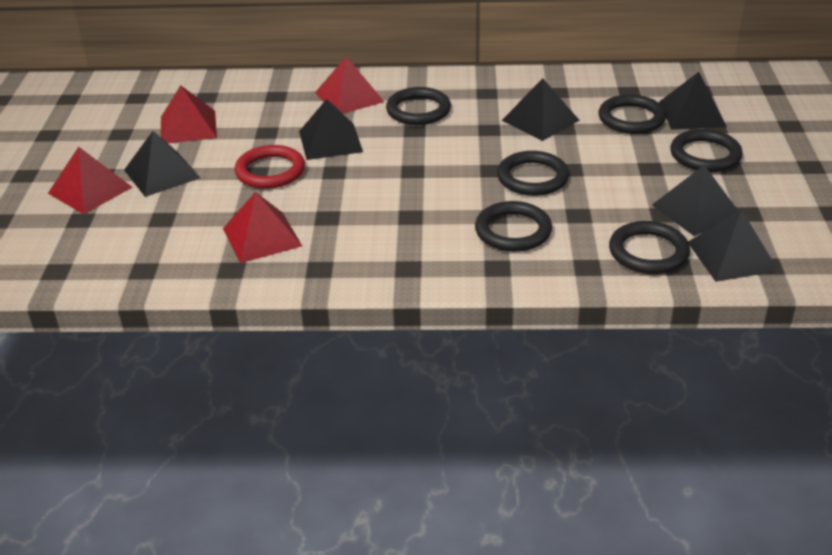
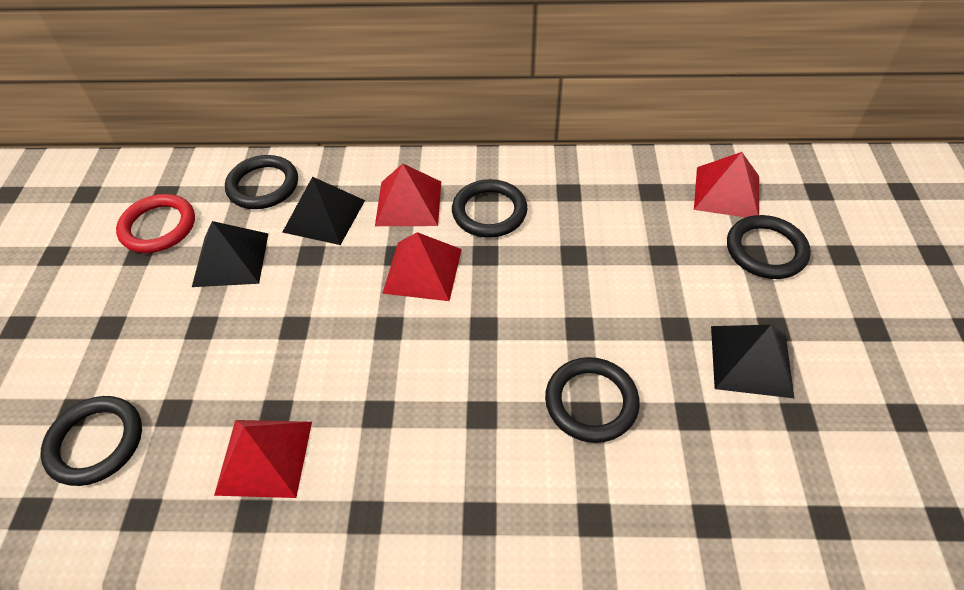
black pyramid: 6 -> 3
black ring: 6 -> 5

